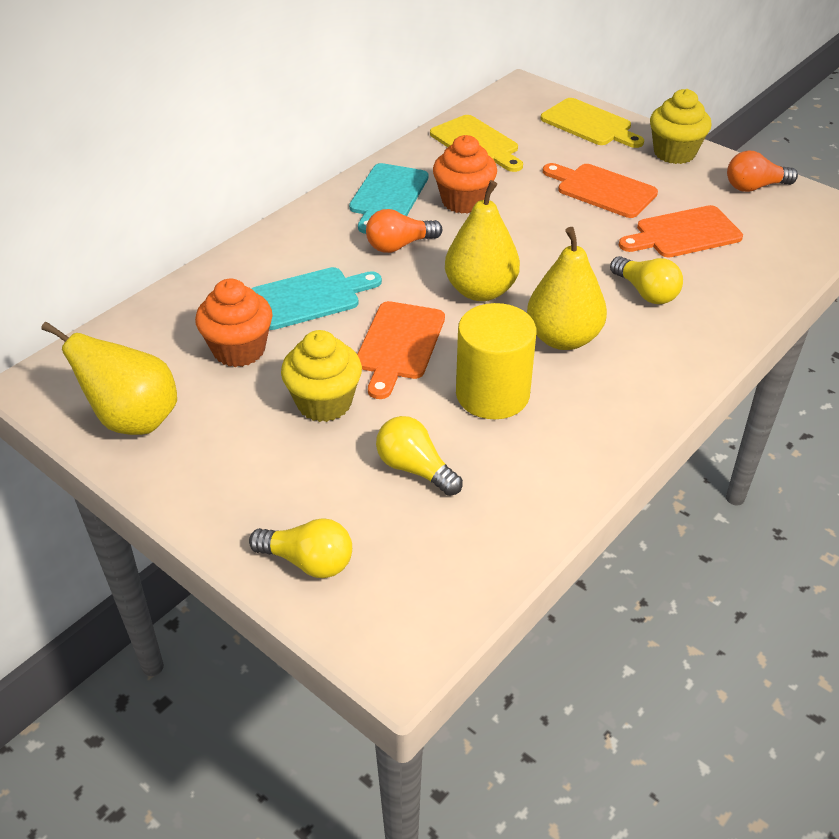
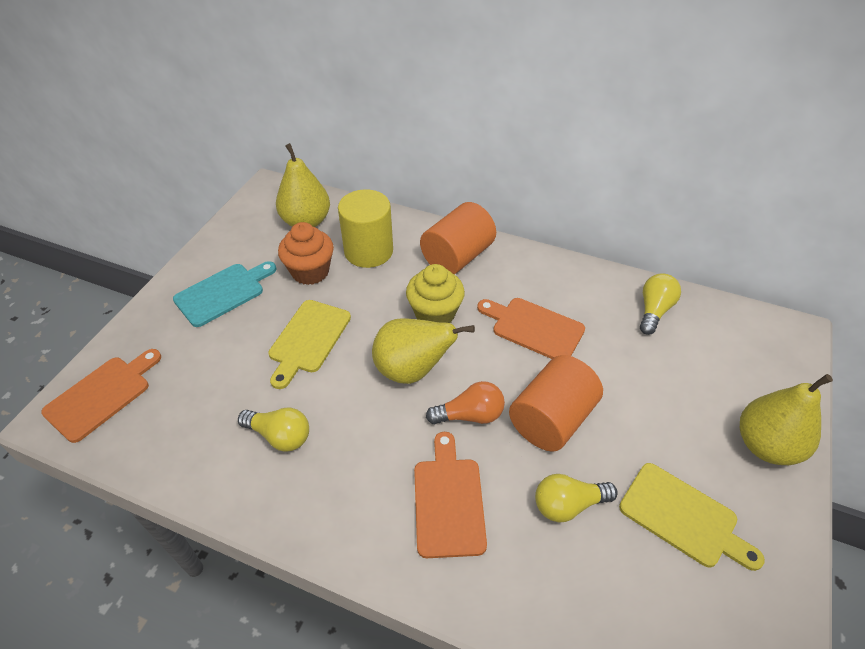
orange cupcake: 2 -> 1
orange cylinder: 0 -> 2
orange light bulb: 2 -> 1
turquoise cutting board: 2 -> 1
yellow cupcake: 2 -> 1

